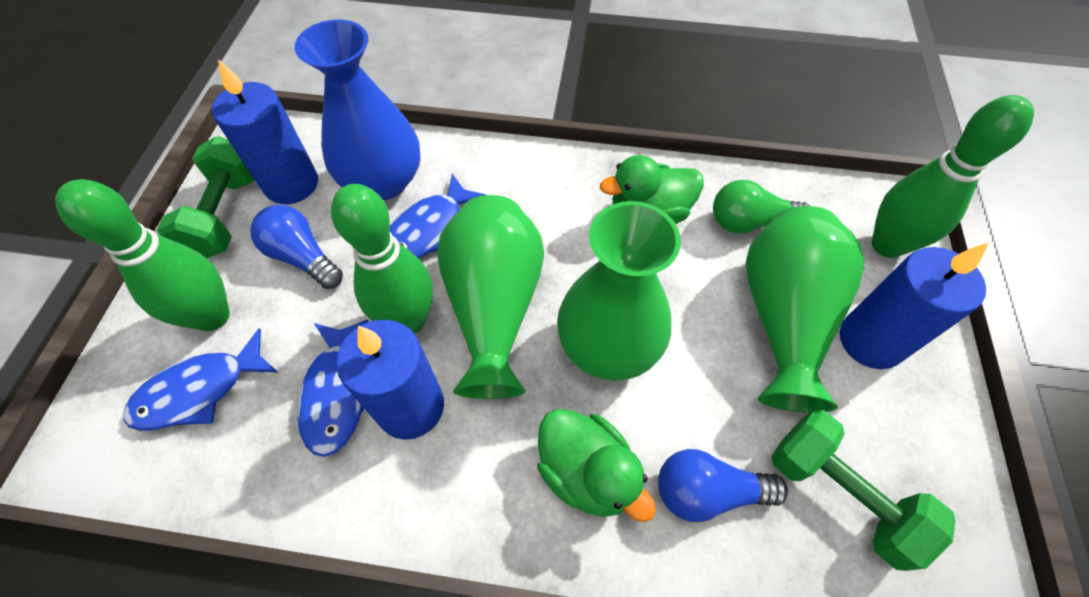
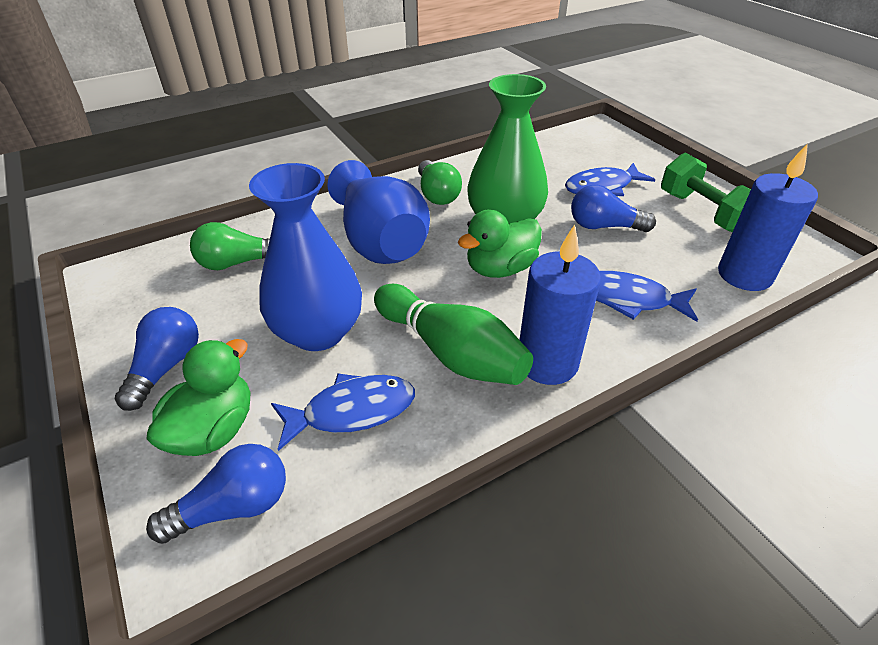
blue candle: 3 -> 2
blue light bulb: 2 -> 3
blue vase: 1 -> 2
green bowling pin: 3 -> 1
green dumbbell: 2 -> 1
green light bulb: 1 -> 2
green vase: 3 -> 1

